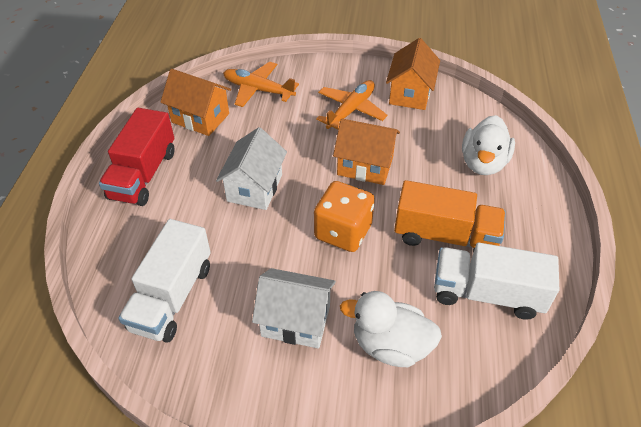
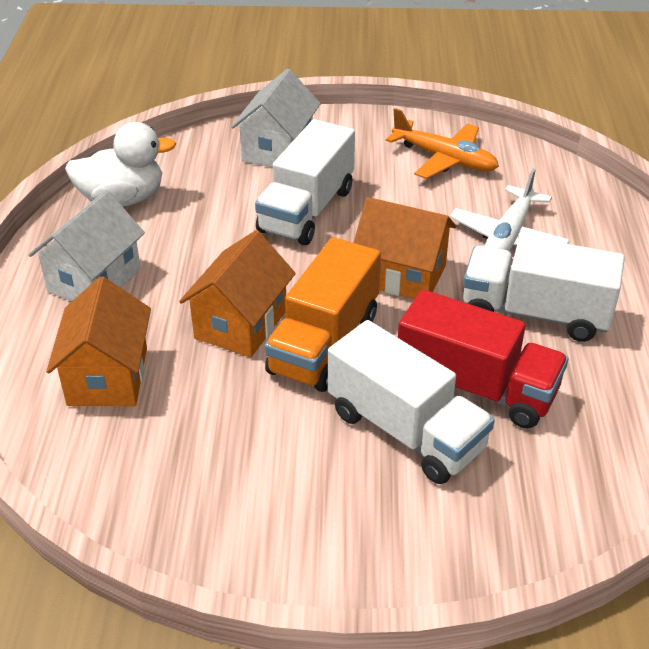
orange dice: 1 -> 0
orange plane: 2 -> 1
white duck: 2 -> 1
white plane: 0 -> 1
white truck: 2 -> 3

